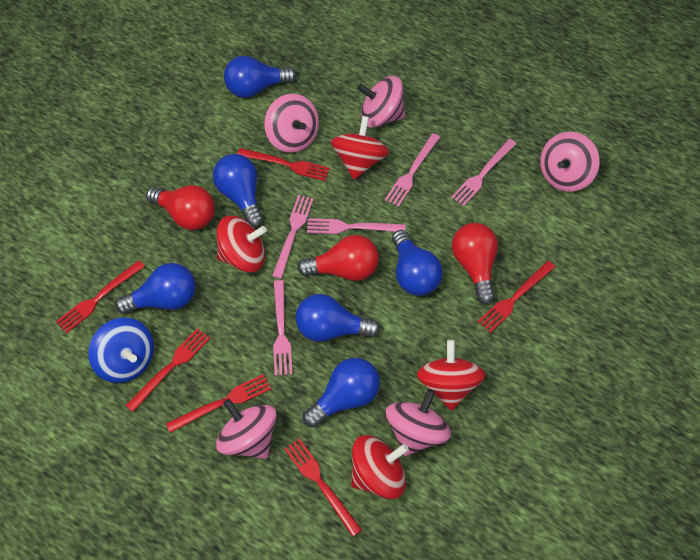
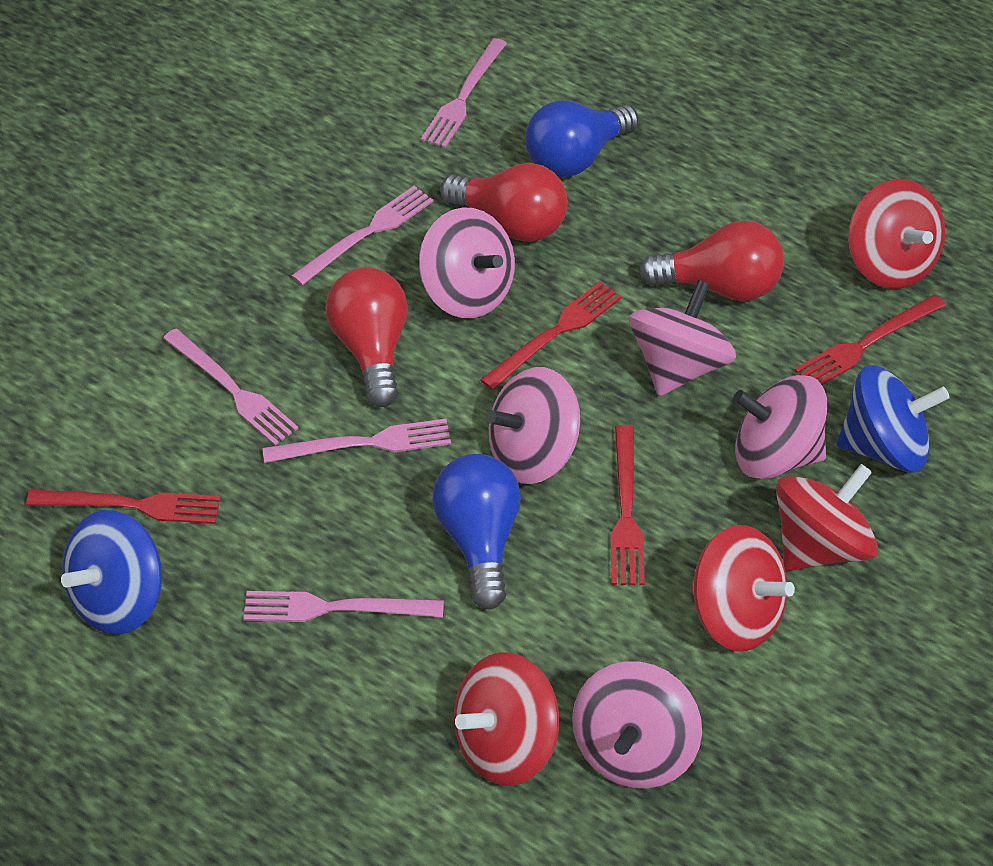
blue light bulb: 6 -> 2
blue spinning top: 1 -> 2
red fork: 6 -> 4

